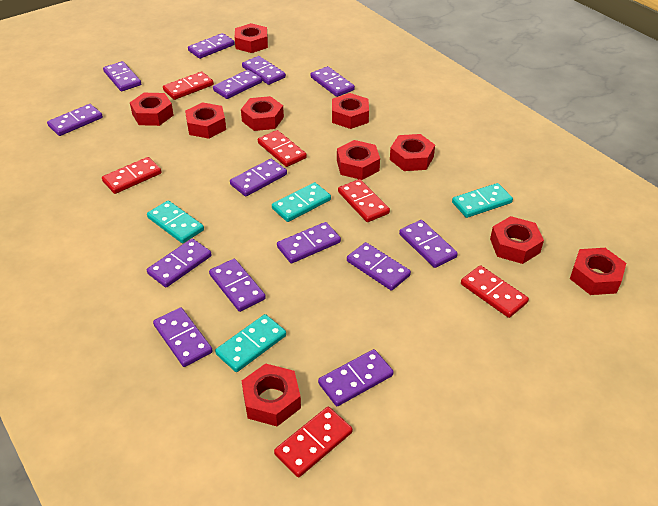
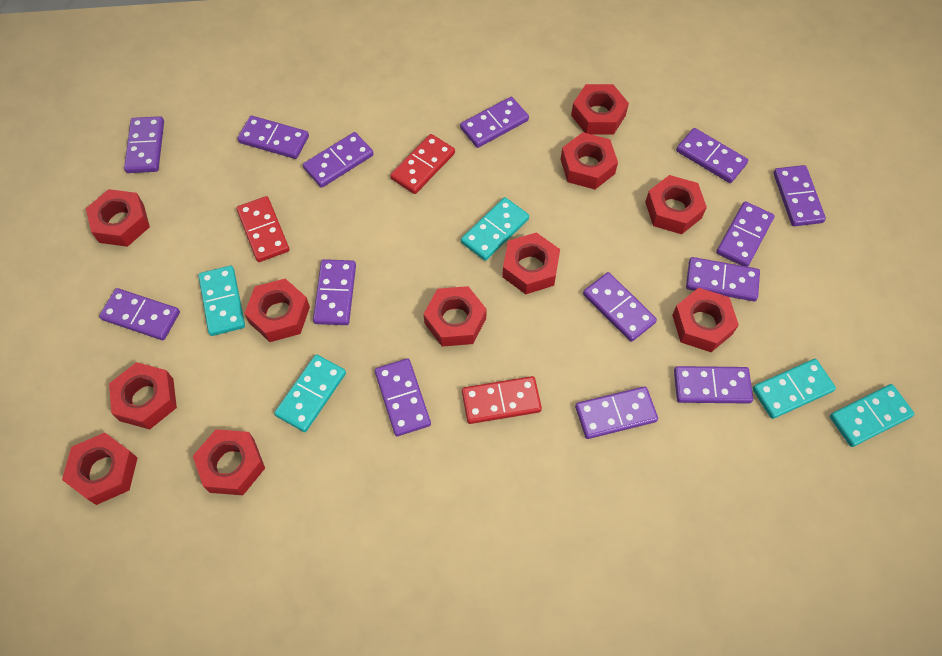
red domino: 6 -> 3
red nut: 10 -> 11
turquoise domino: 4 -> 5

